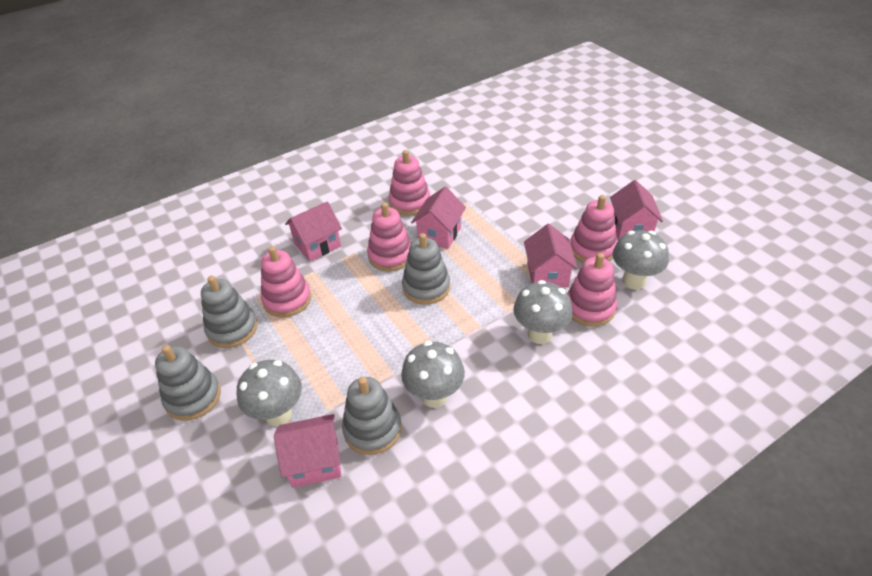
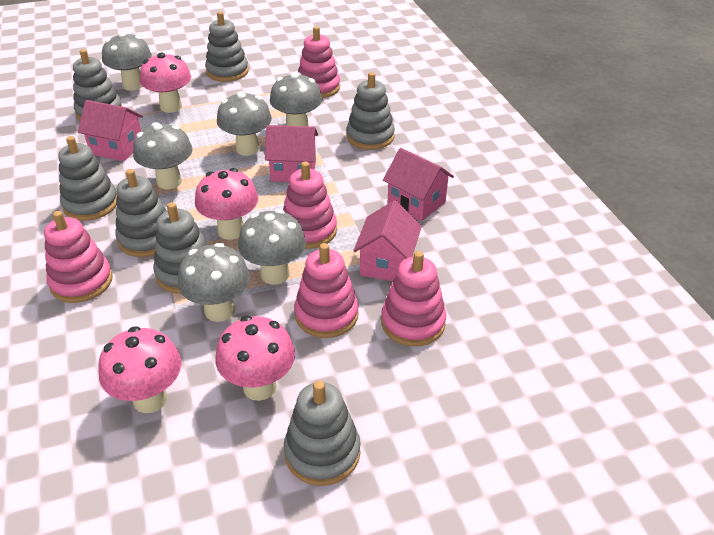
grey mushroom: 4 -> 6
grey stacking toy: 4 -> 7
pink house: 5 -> 4
pink mushroom: 0 -> 4

